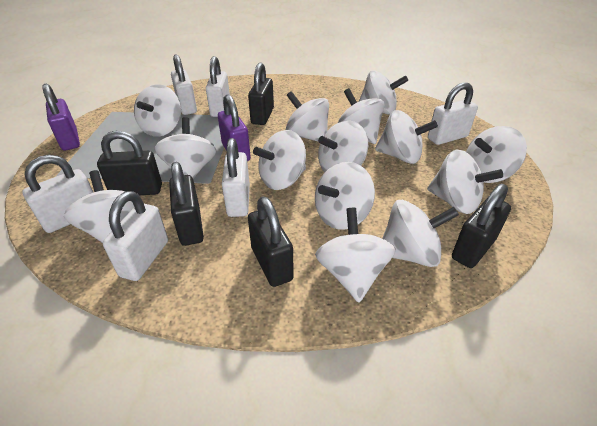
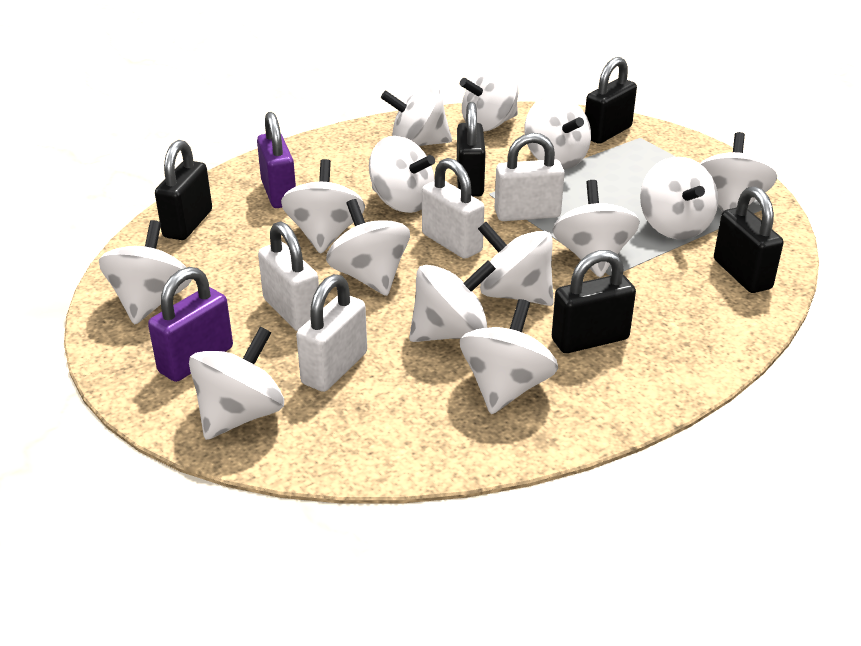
white padlock: 6 -> 4

